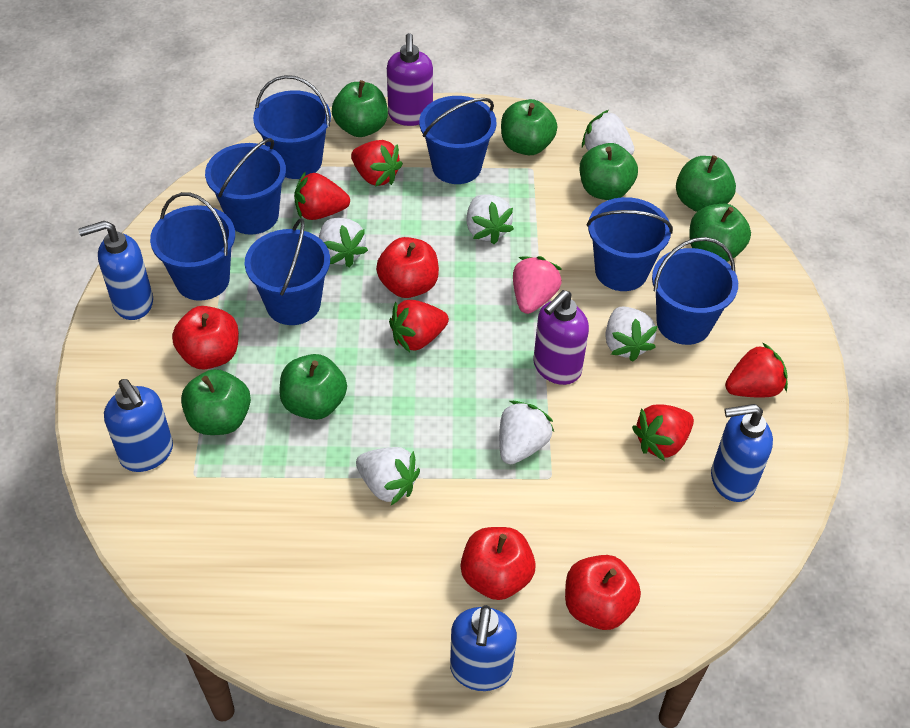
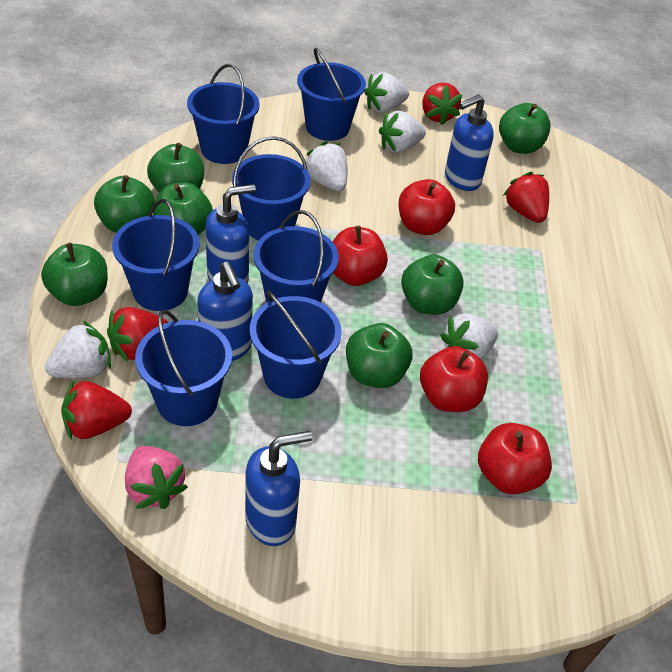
purple soap dispenser: 2 -> 0
red strawberry: 5 -> 4
white strawberry: 6 -> 5

